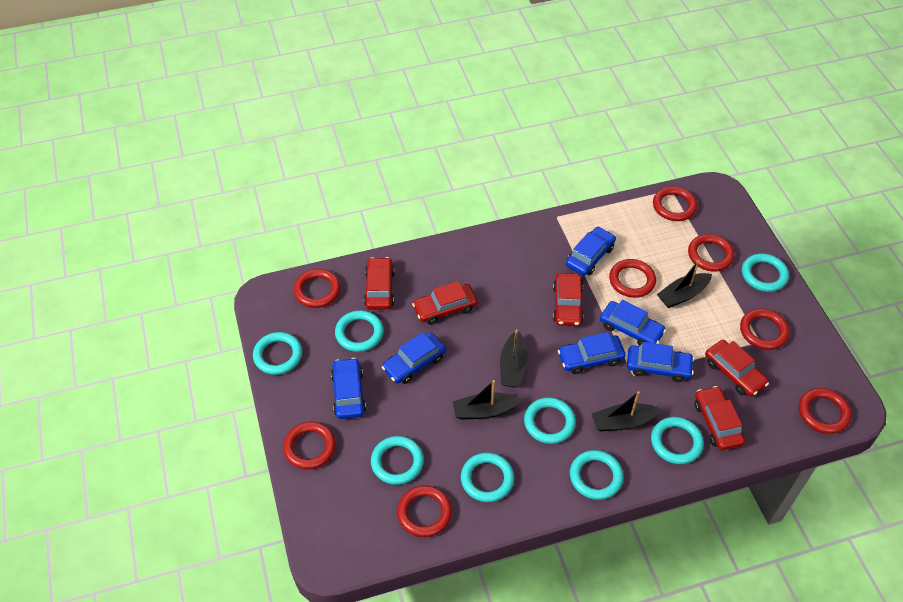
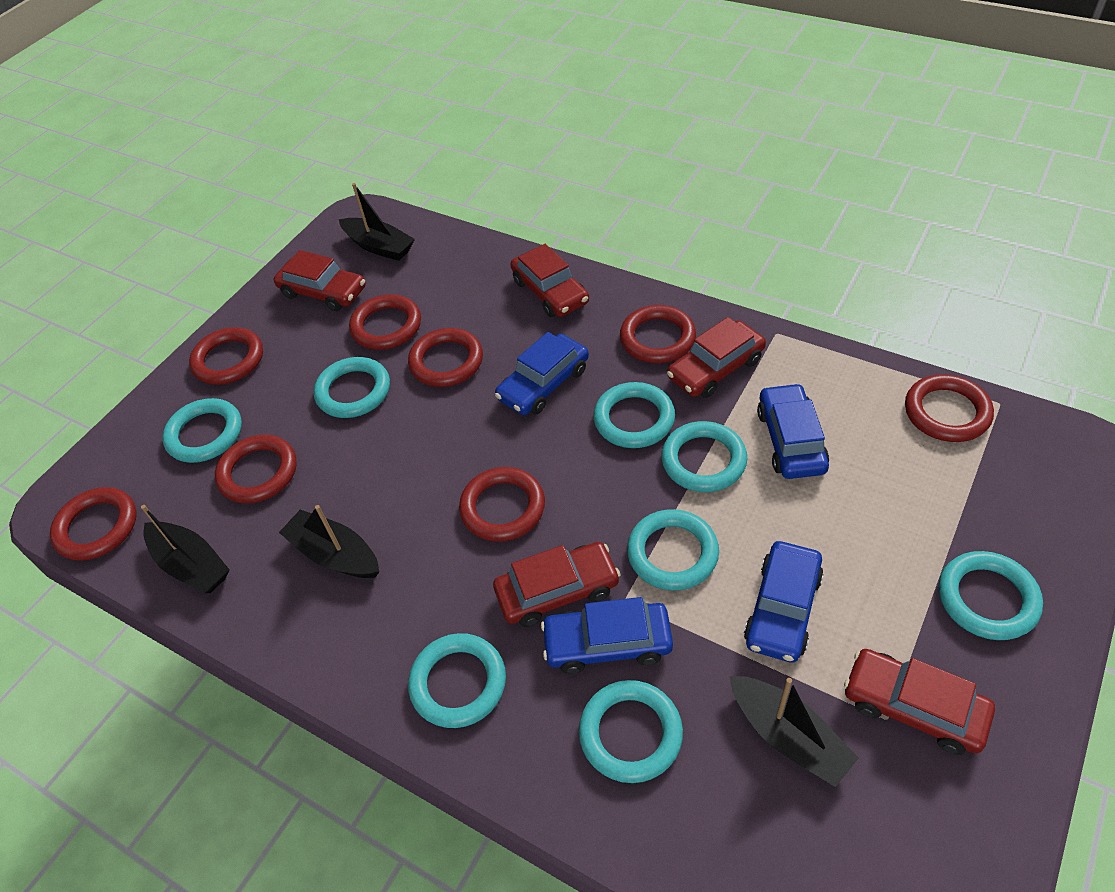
blue car: 6 -> 4

